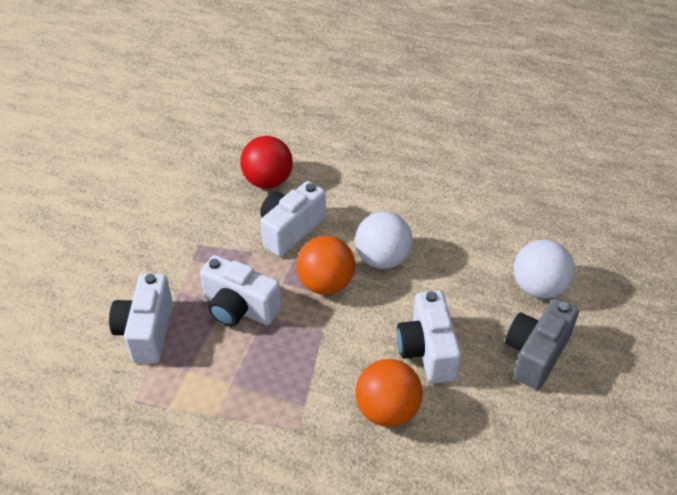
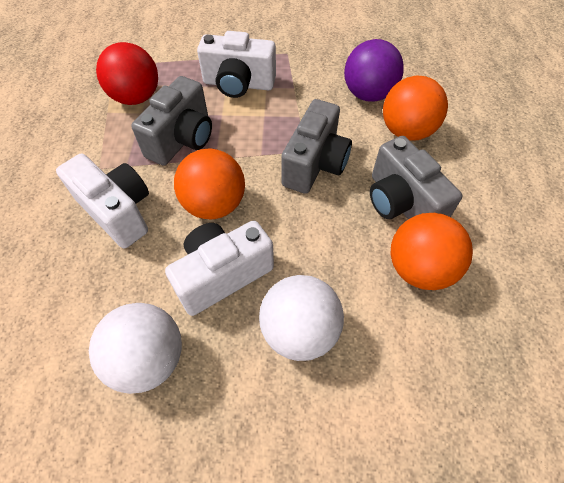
grey camera: 1 -> 3
orange ball: 2 -> 3
purple ball: 0 -> 1
white camera: 4 -> 3

